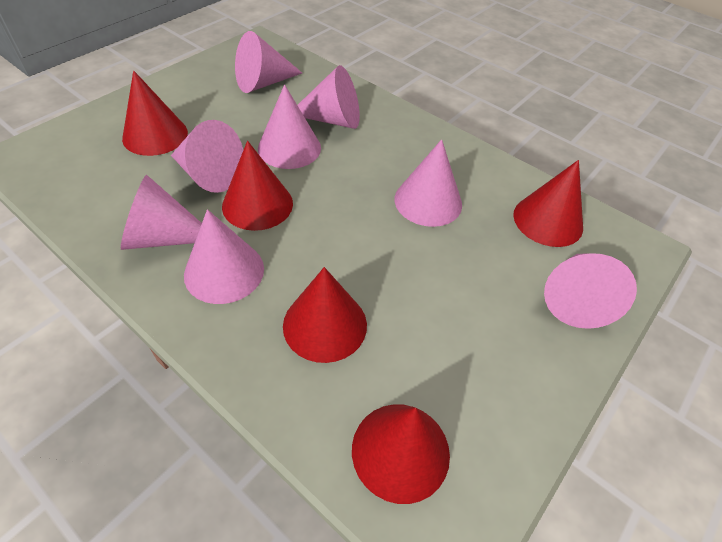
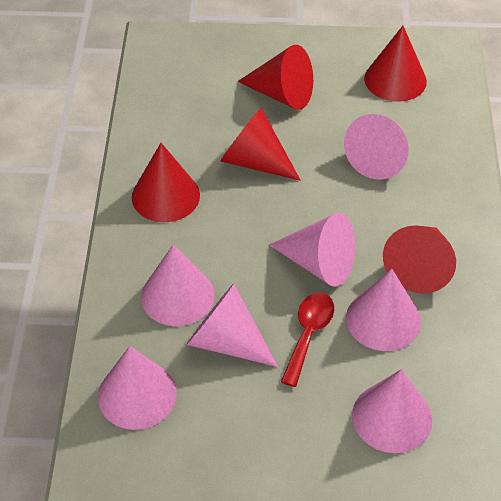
pink cone: 8 -> 7
red spoon: 0 -> 1

